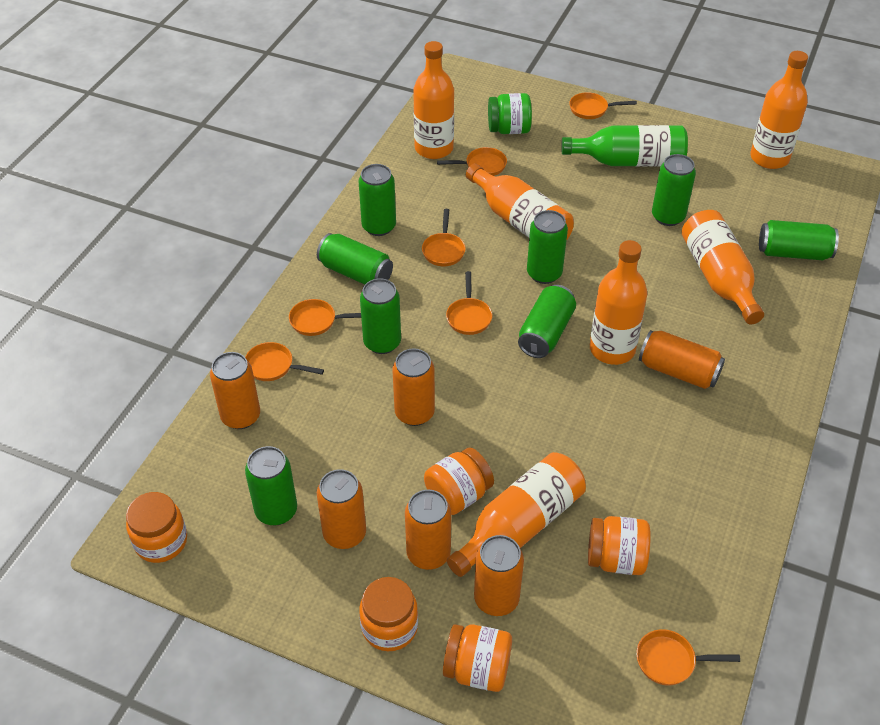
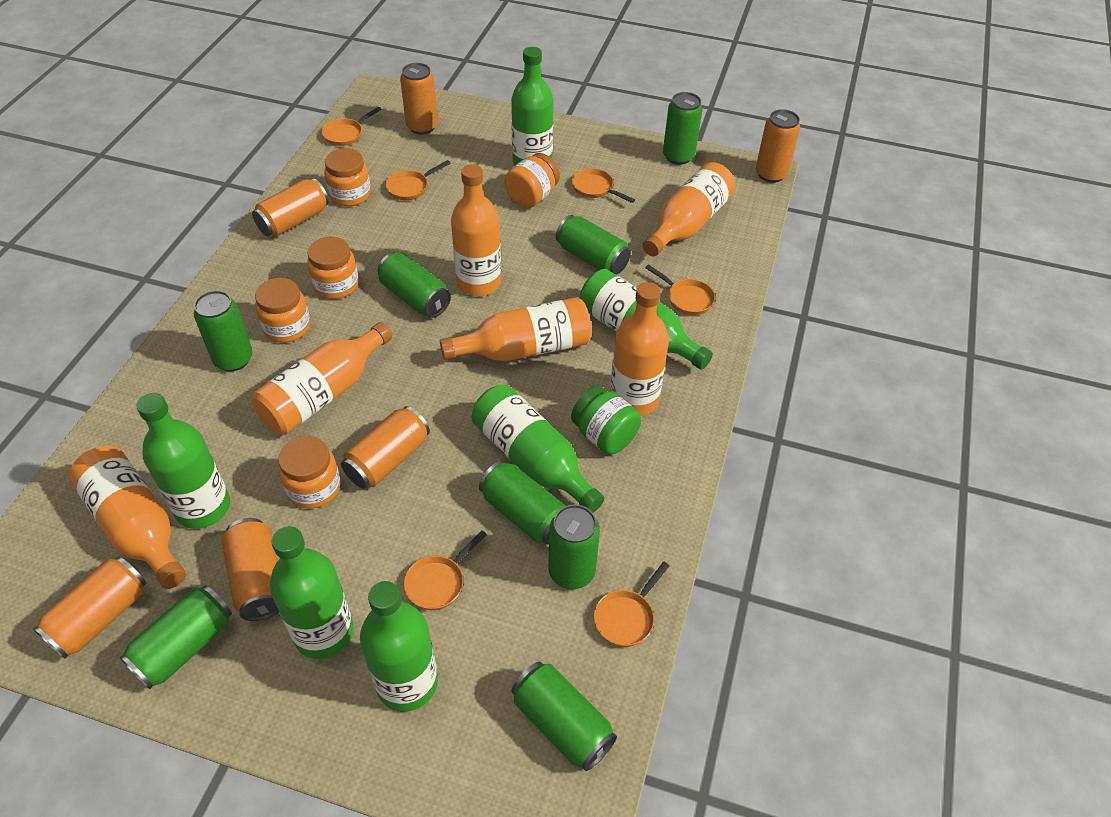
green bottle: 1 -> 6
orange pan: 7 -> 6

